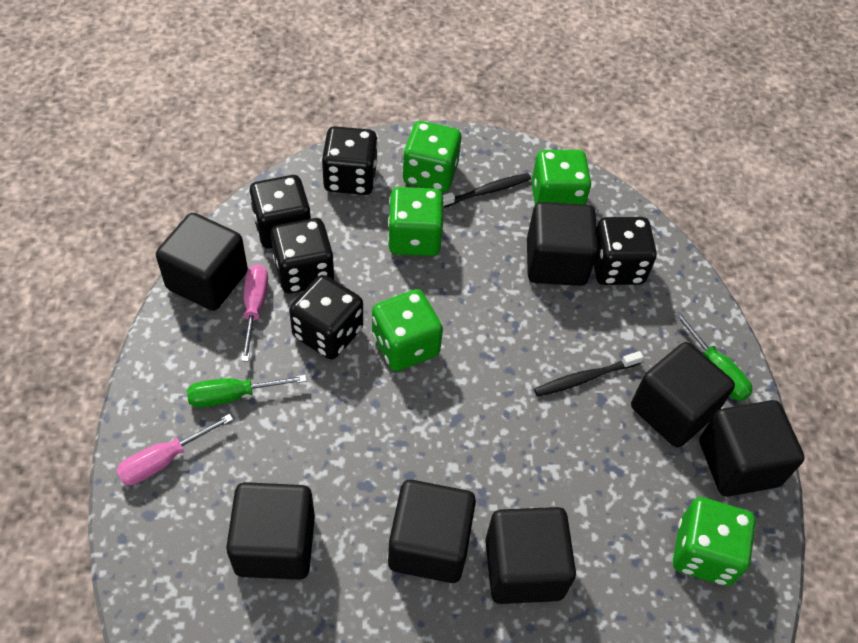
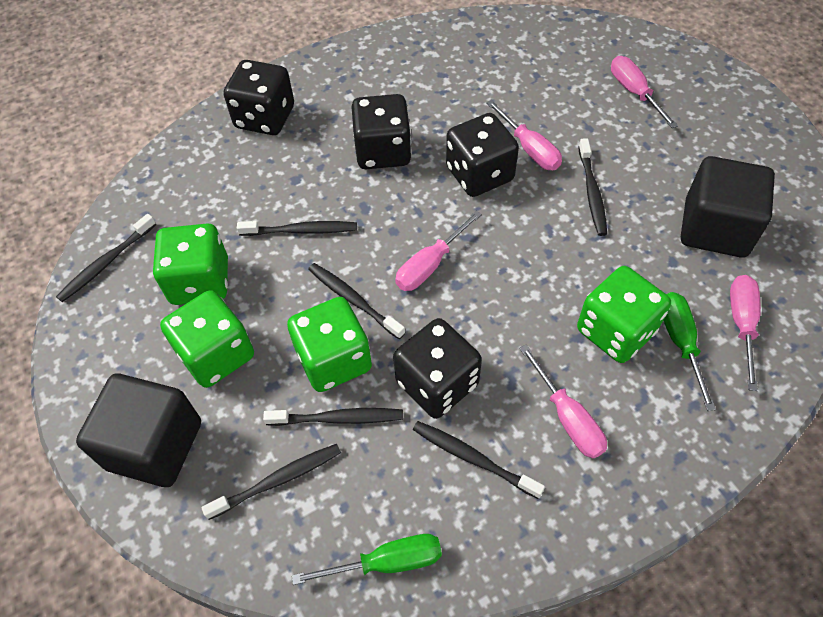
black cube: 7 -> 2
black dice: 5 -> 4
black toothbrush: 2 -> 7
green dice: 5 -> 4
pink screwdriver: 2 -> 5

